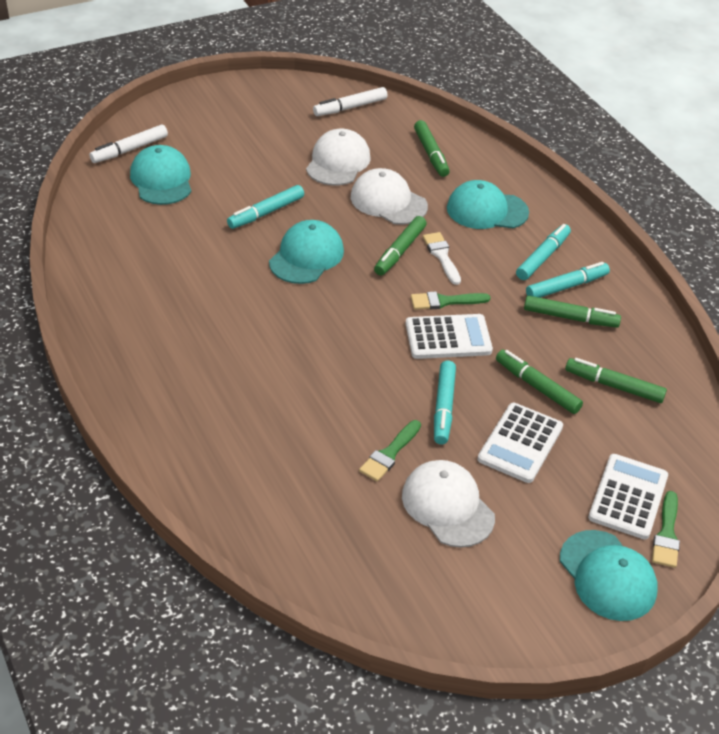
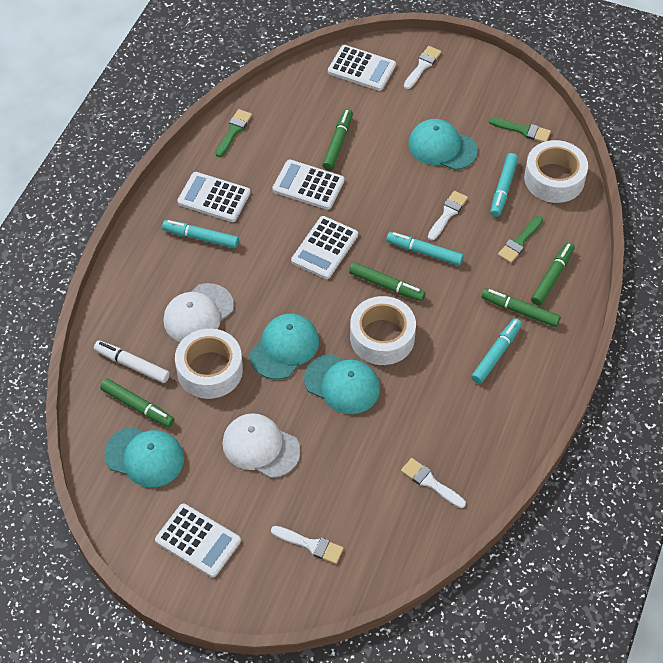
white brush: 1 -> 4
white calculator: 3 -> 5
white cap: 3 -> 2
white marker: 2 -> 1
white tape: 0 -> 3

